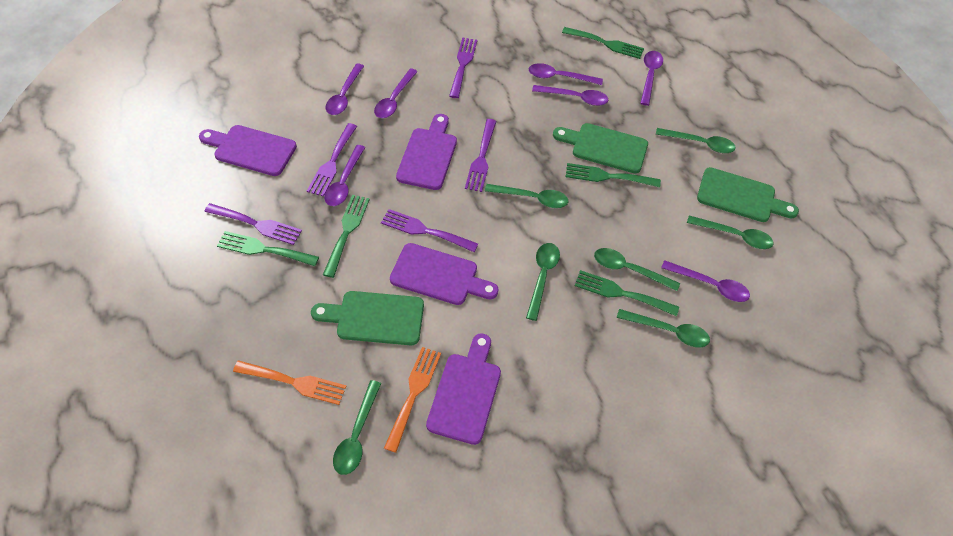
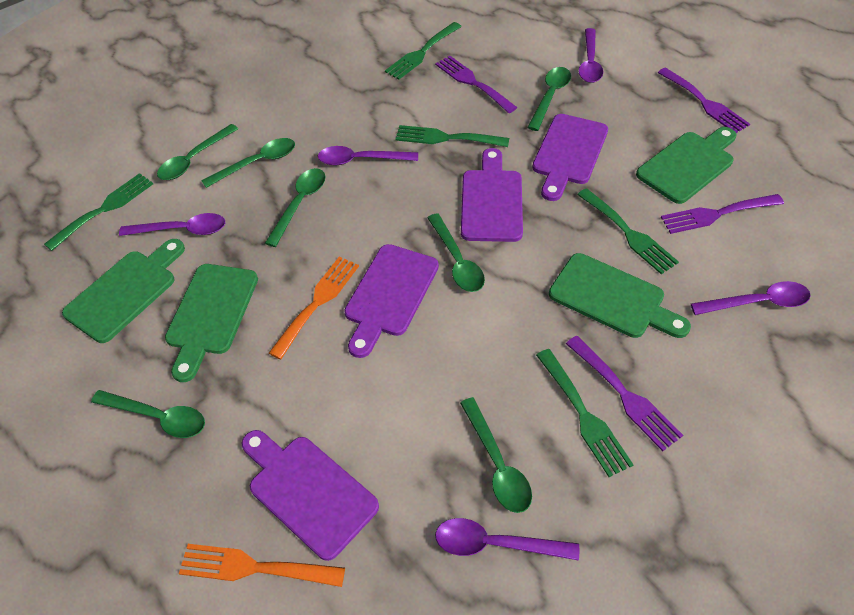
green cutting board: 3 -> 4
purple fork: 5 -> 4
purple spoon: 7 -> 5

